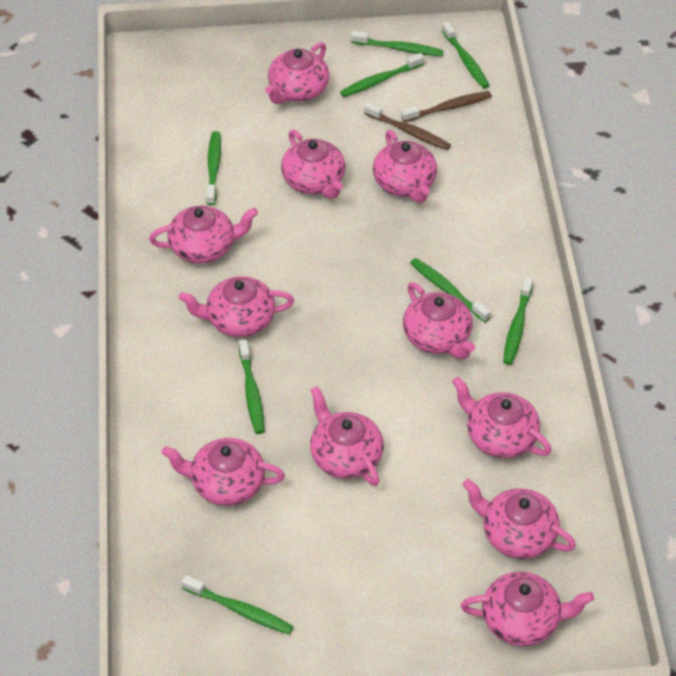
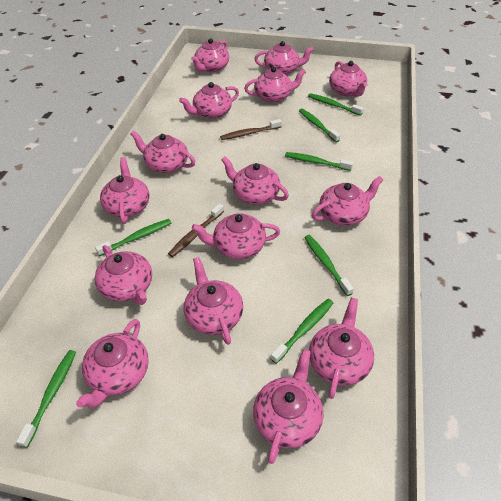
green toothbrush: 8 -> 7
pink teapot: 11 -> 15

